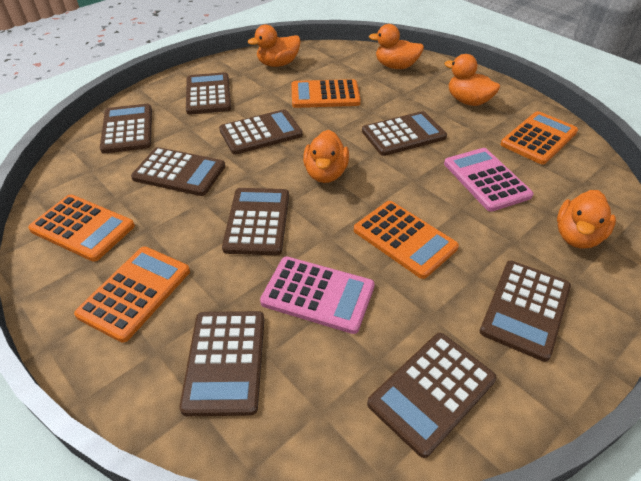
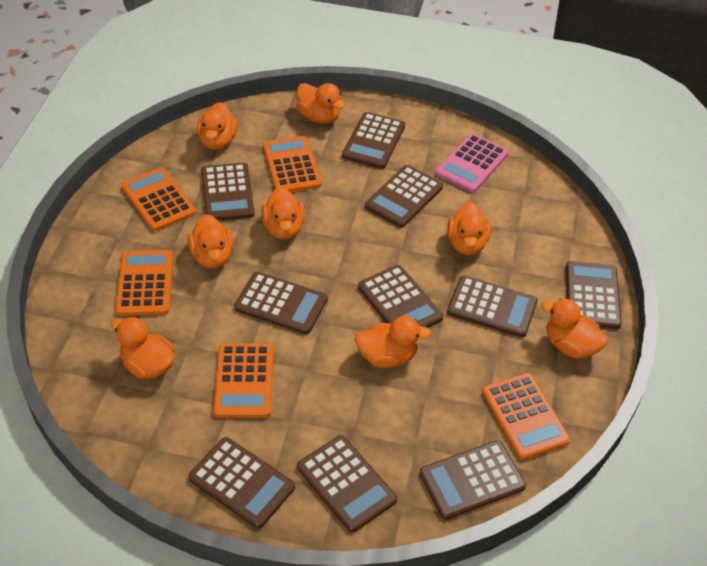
brown calculator: 9 -> 10
orange duck: 5 -> 8
pink calculator: 2 -> 1

